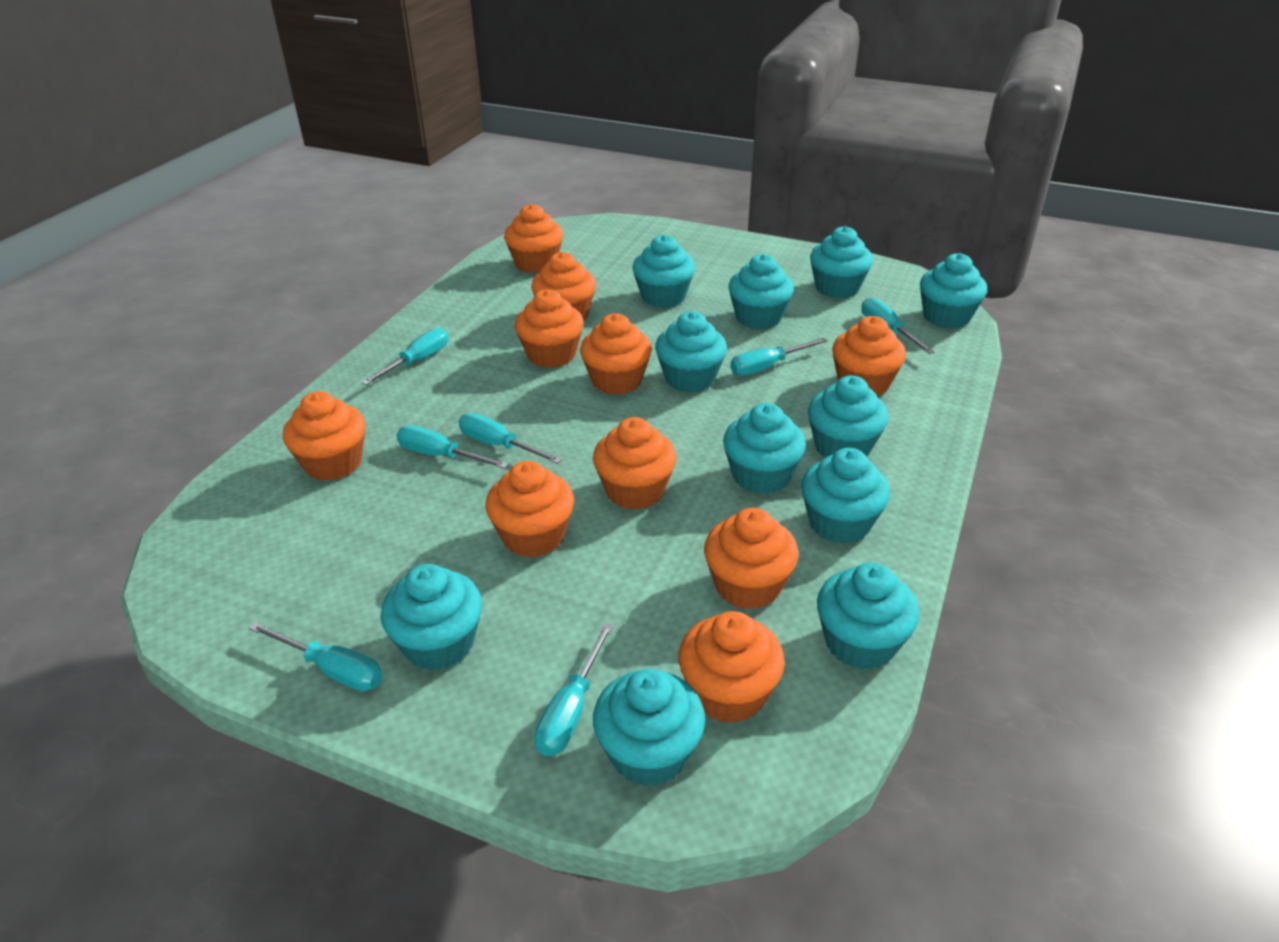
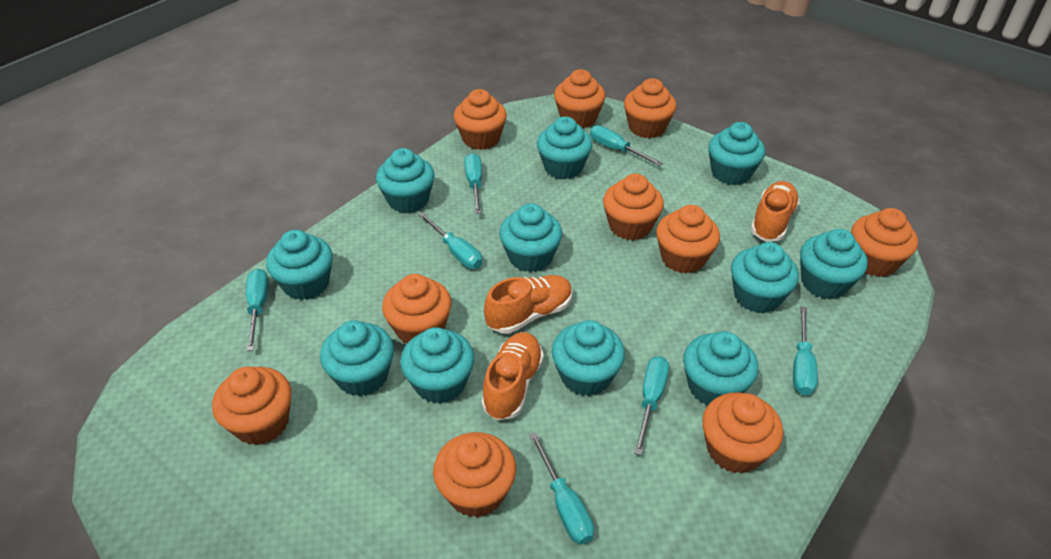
orange shoe: 0 -> 3

